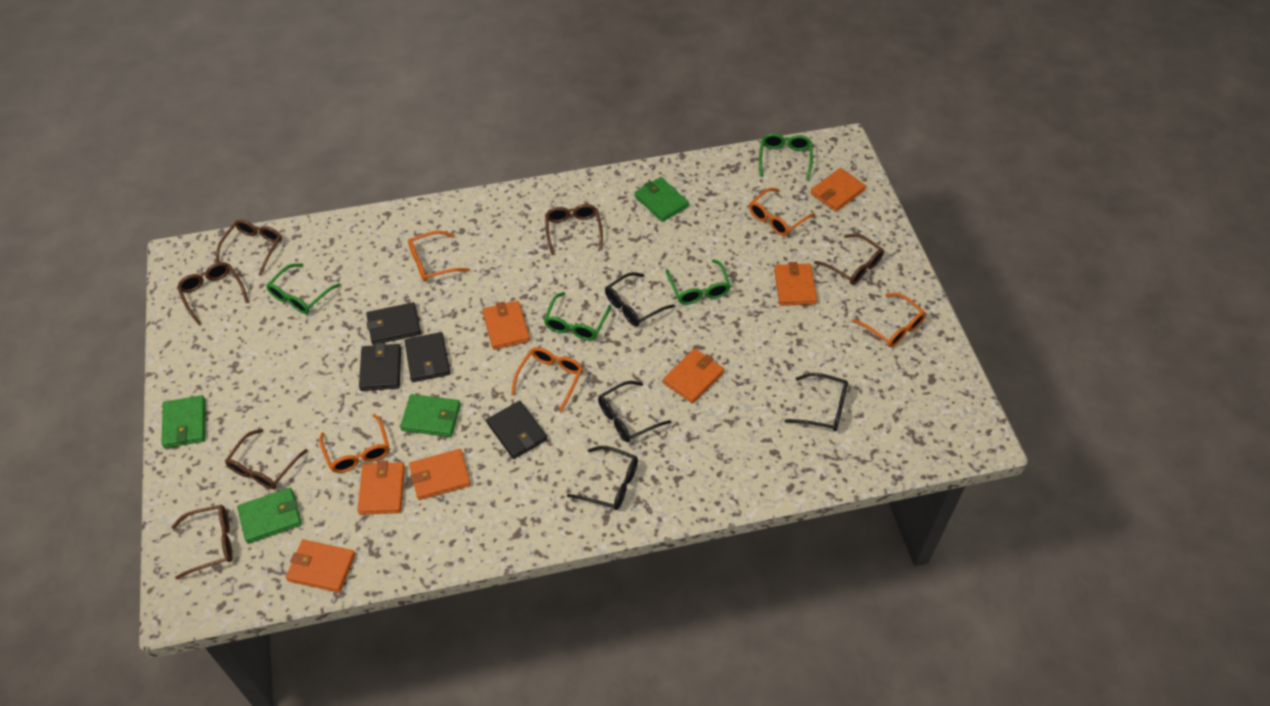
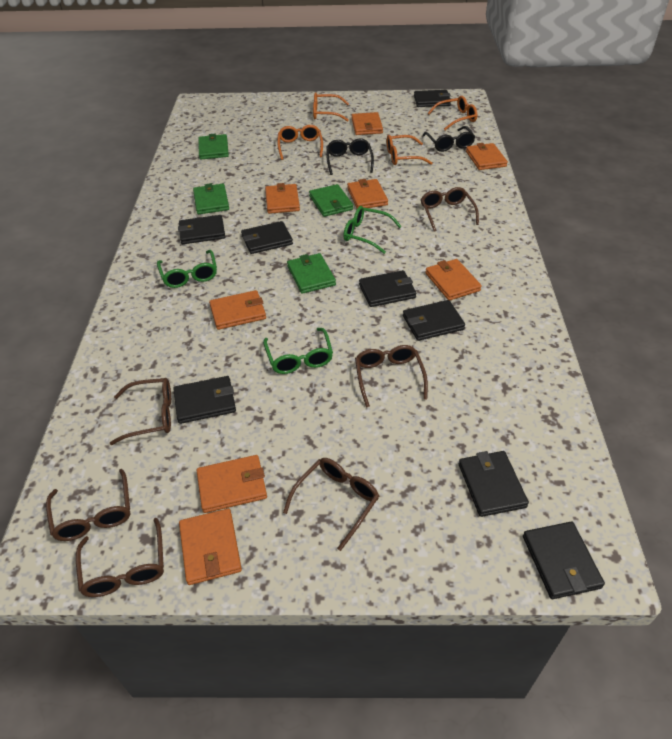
black glasses: 4 -> 2
black wallet: 4 -> 8
green glasses: 4 -> 3
orange glasses: 5 -> 4
orange wallet: 7 -> 8

